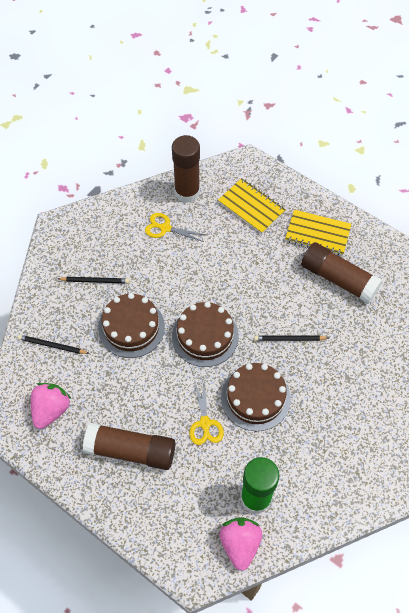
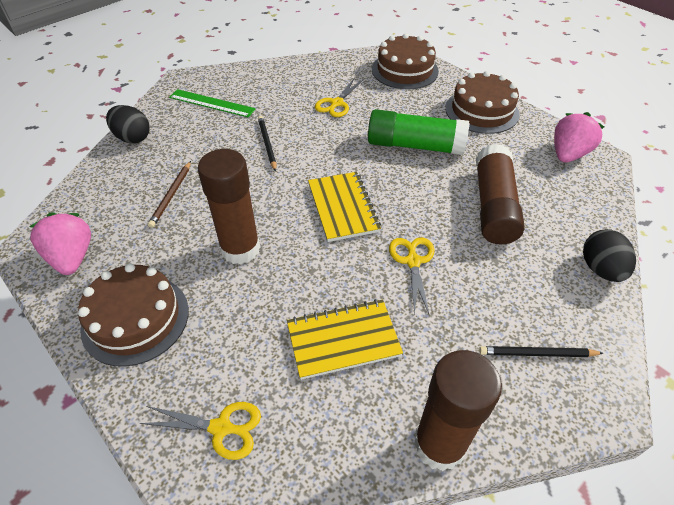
black egg: 0 -> 2
black pencil: 3 -> 2
brown pencil: 0 -> 1
green ruler: 0 -> 1
yellow scissors: 2 -> 3

